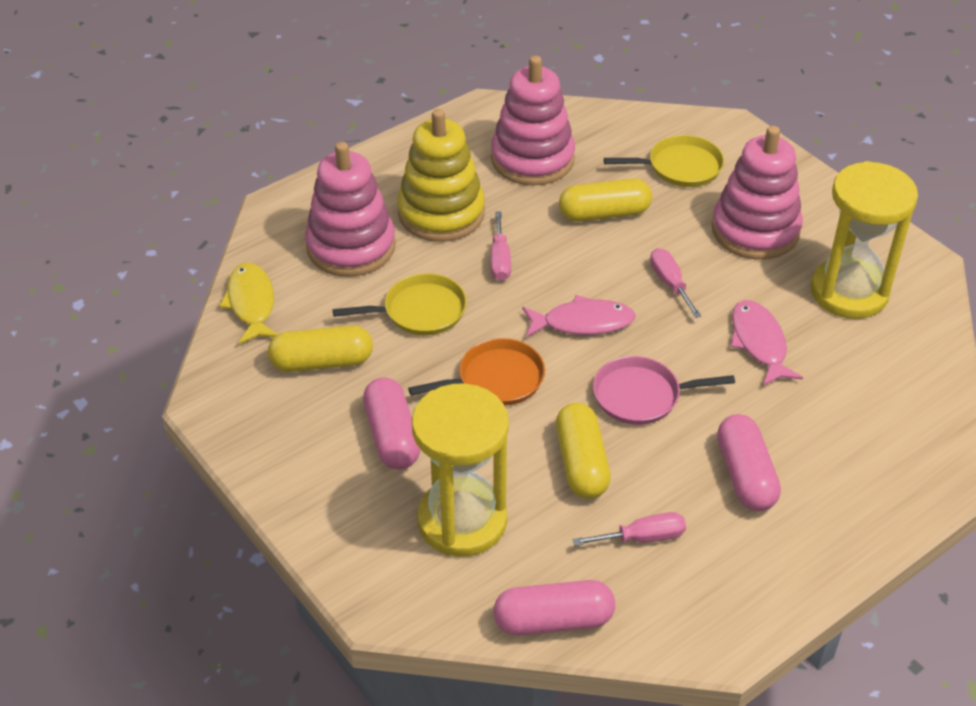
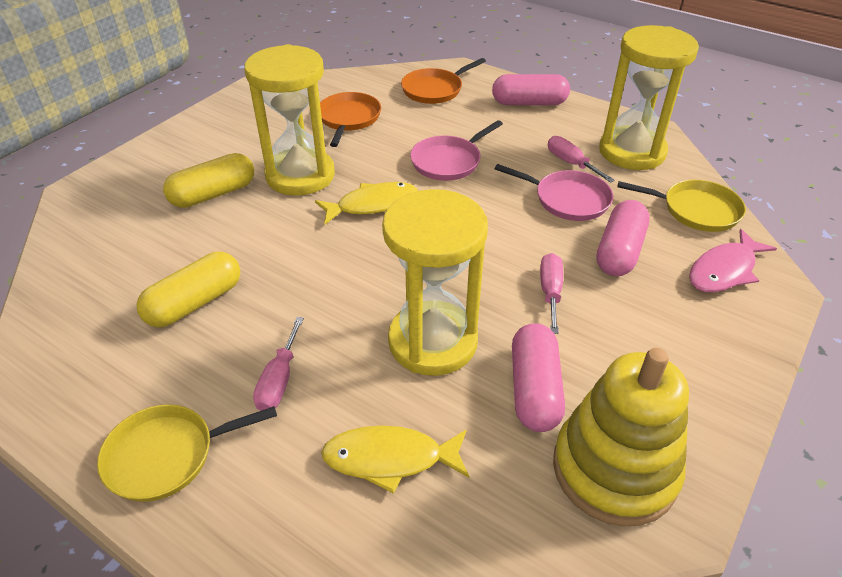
orange pan: 1 -> 2
pink fish: 2 -> 1
pink pan: 1 -> 2
pink stacking toy: 3 -> 0
yellow capsule: 3 -> 2
yellow fish: 1 -> 2
yellow hourglass: 2 -> 3

